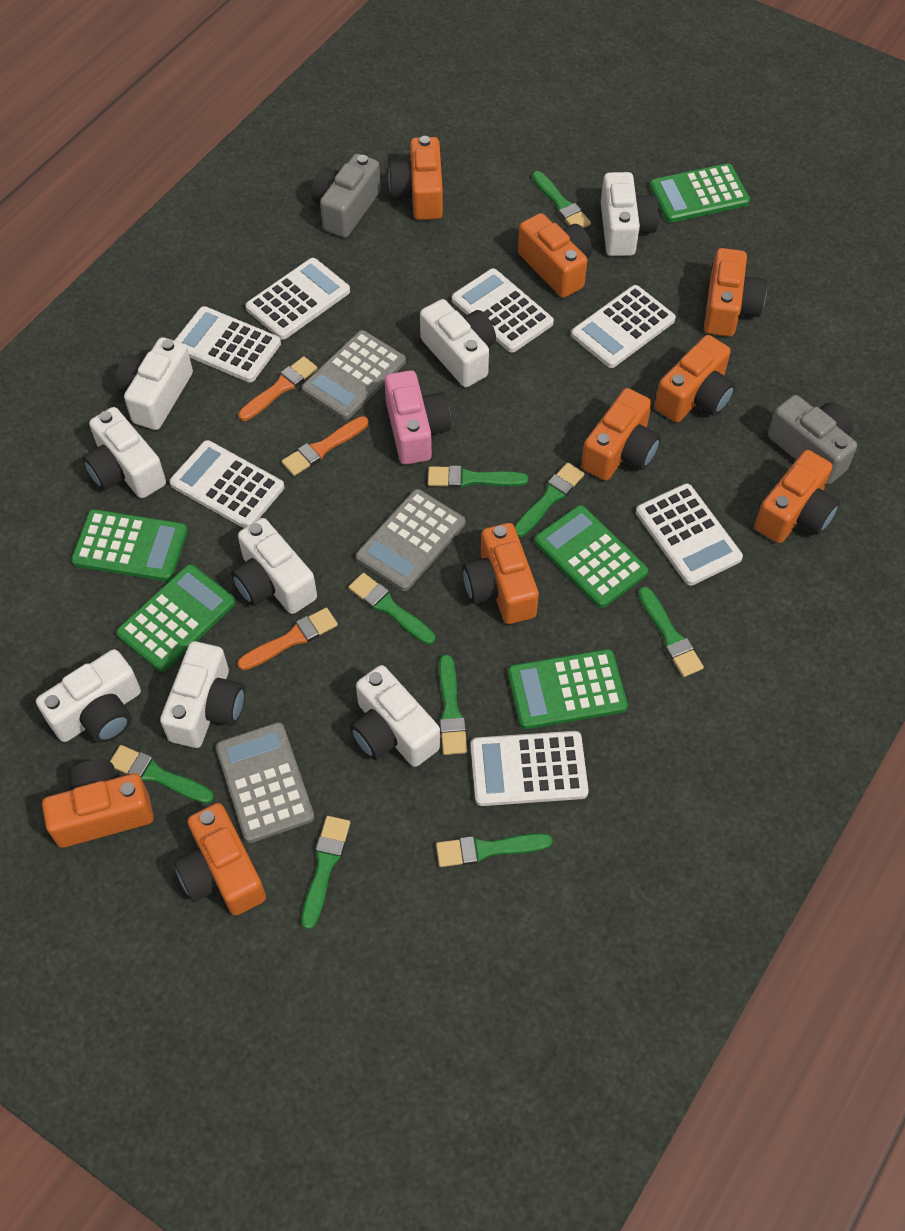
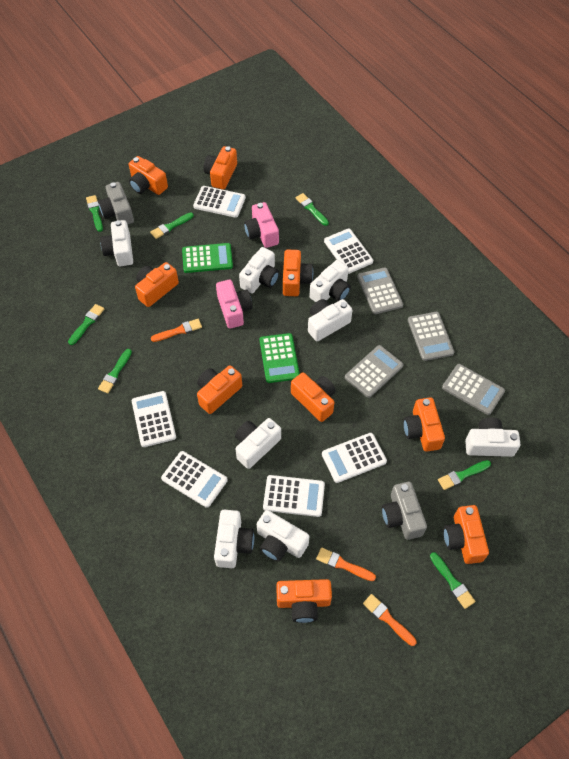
green brush: 9 -> 7
green calculator: 5 -> 2
grey calculator: 3 -> 4
pink camera: 1 -> 2
white calculator: 7 -> 6

